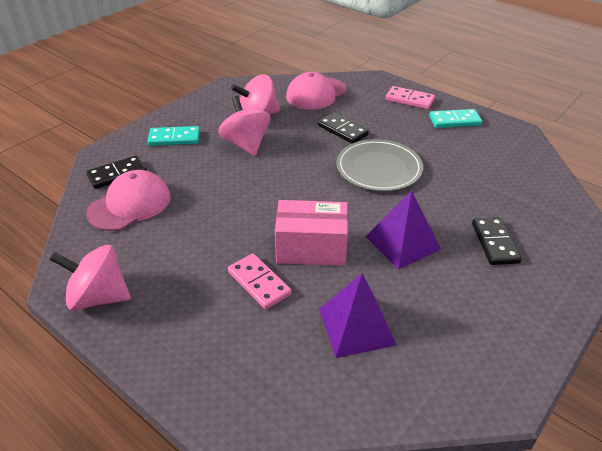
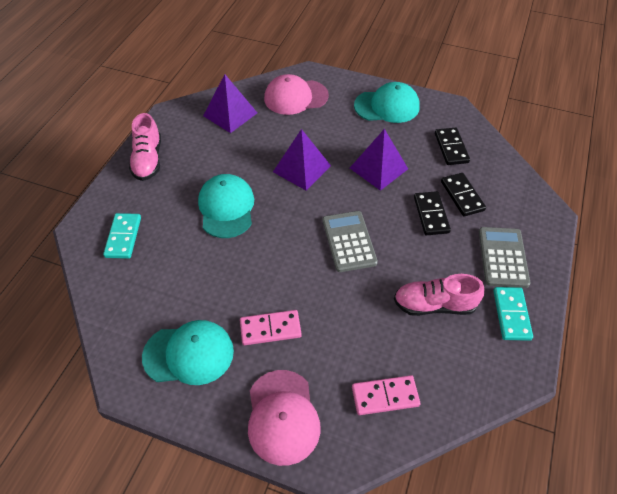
grey calculator: 0 -> 2
grey plate: 1 -> 0
pink box: 1 -> 0
pink shoe: 0 -> 2
pink spinning top: 3 -> 0
purple pyramid: 2 -> 3
turquoise cap: 0 -> 3

